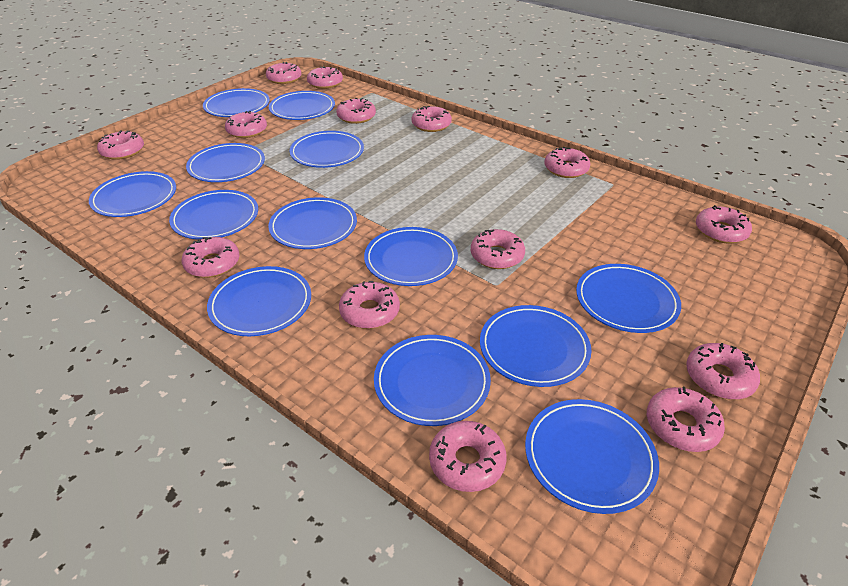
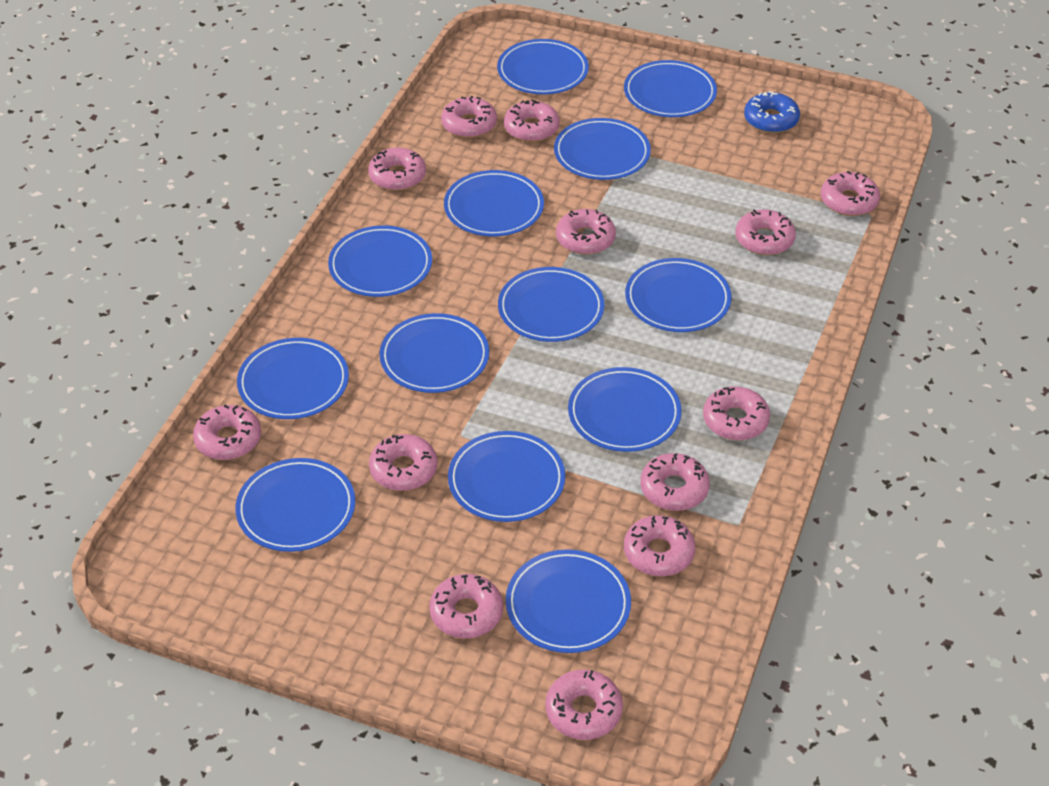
blue donut: 0 -> 1
pink donut: 14 -> 13

